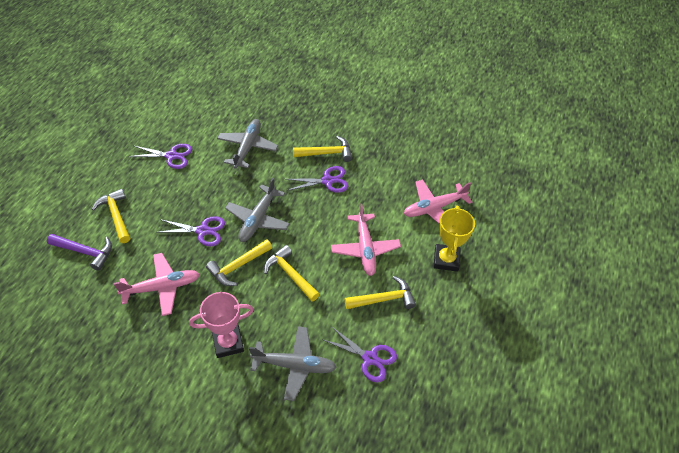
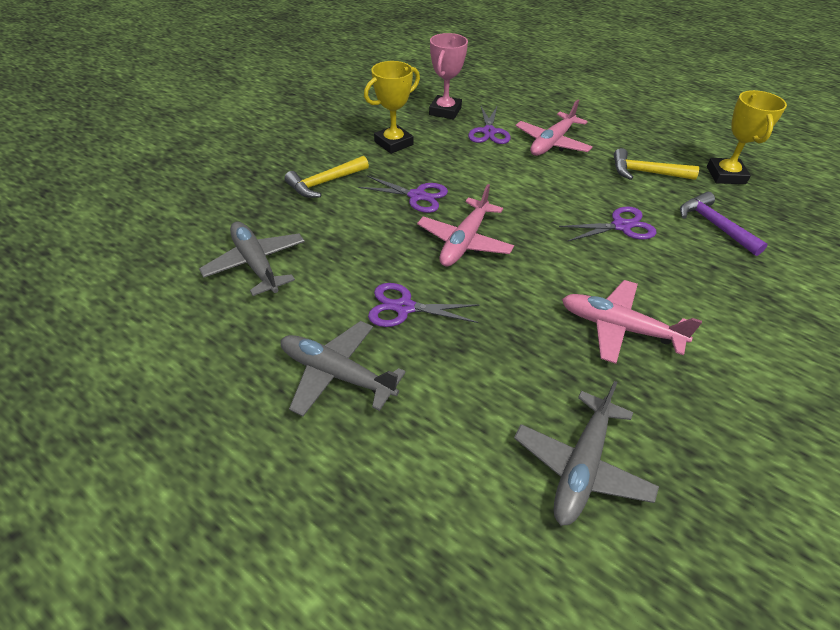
yellow hammer: 5 -> 2
yellow trophy: 1 -> 2

